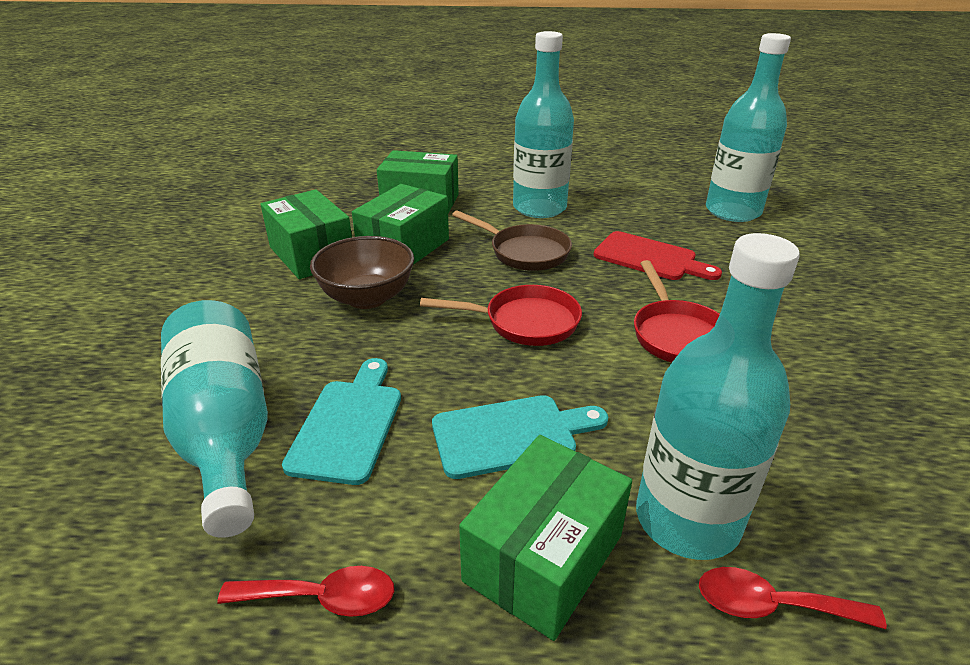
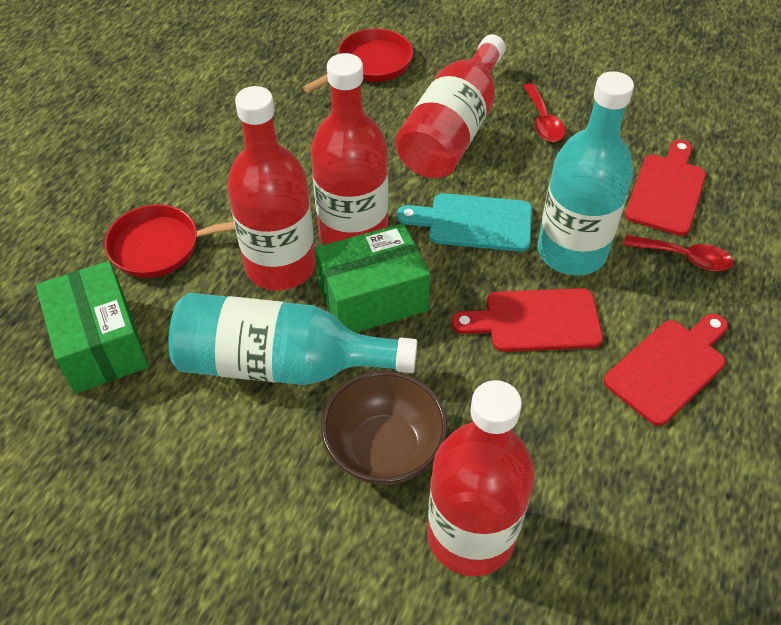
brown pan: 1 -> 0
green box: 4 -> 2
red bottle: 0 -> 4
red cutting board: 1 -> 3
turquoise bottle: 4 -> 2
turquoise cutting board: 2 -> 1

